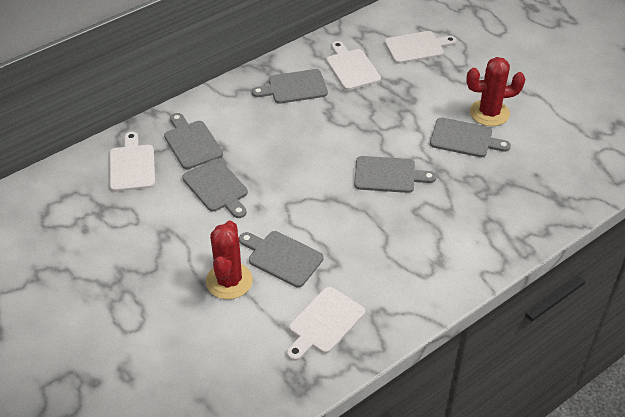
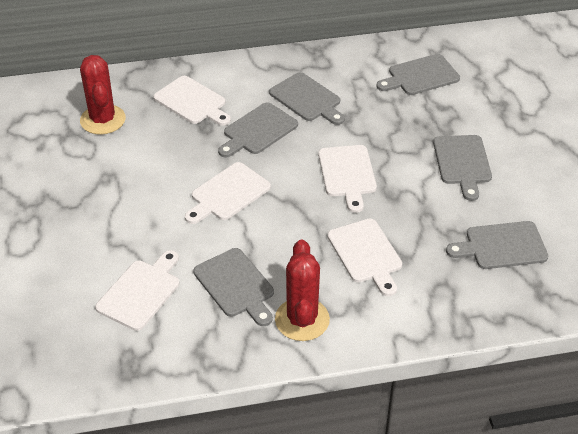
white cutting board: 4 -> 5

